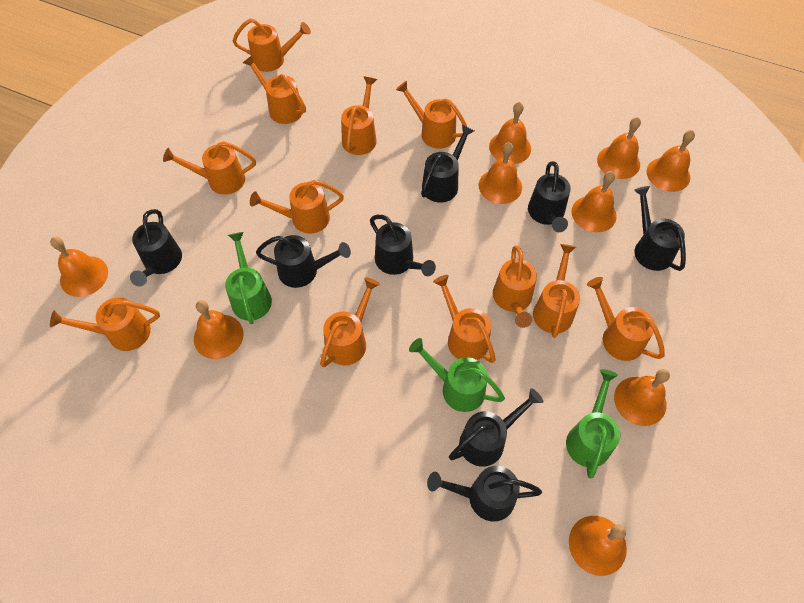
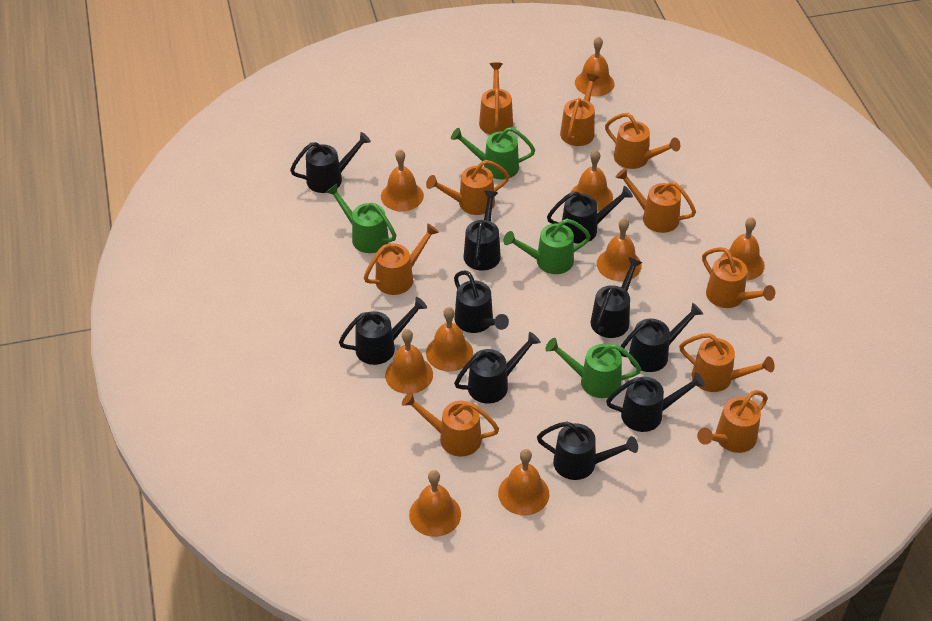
black watering can: 8 -> 10
green watering can: 3 -> 4
orange watering can: 12 -> 10

